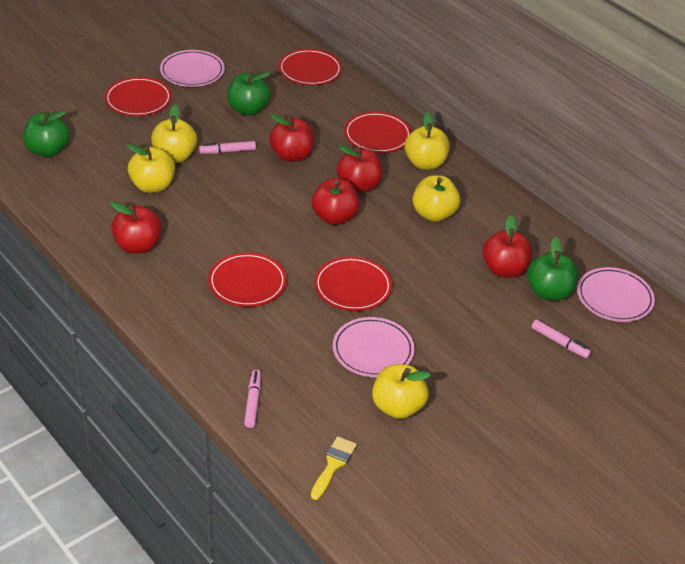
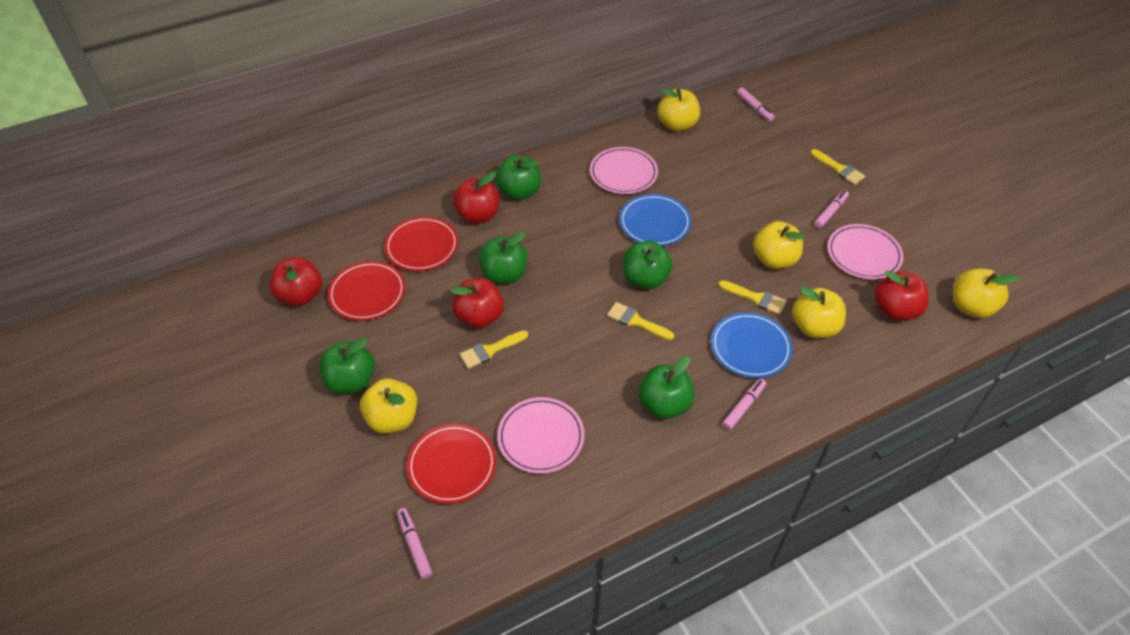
blue plate: 0 -> 2
green apple: 3 -> 5
pink marker: 3 -> 4
red apple: 5 -> 4
red plate: 5 -> 3
yellow brush: 1 -> 4

